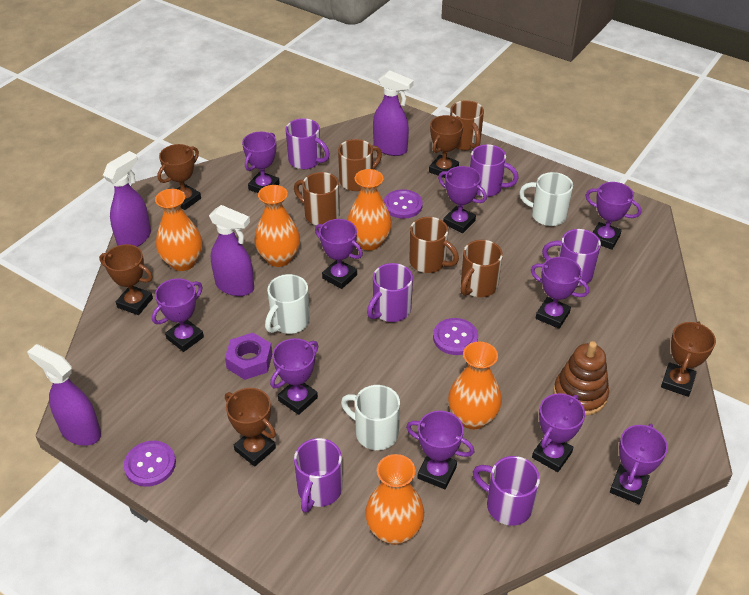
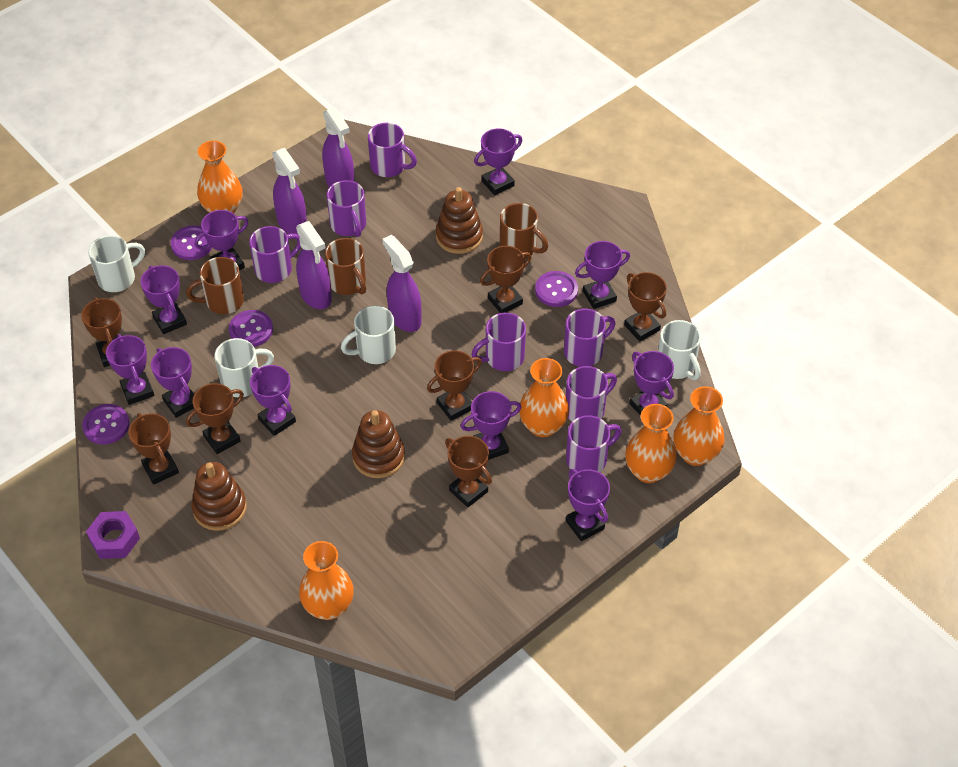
brown mug: 5 -> 3
brown stacking toy: 1 -> 3
brown trophy: 5 -> 7
purple button: 3 -> 4
purple mug: 6 -> 7
white mug: 3 -> 4

